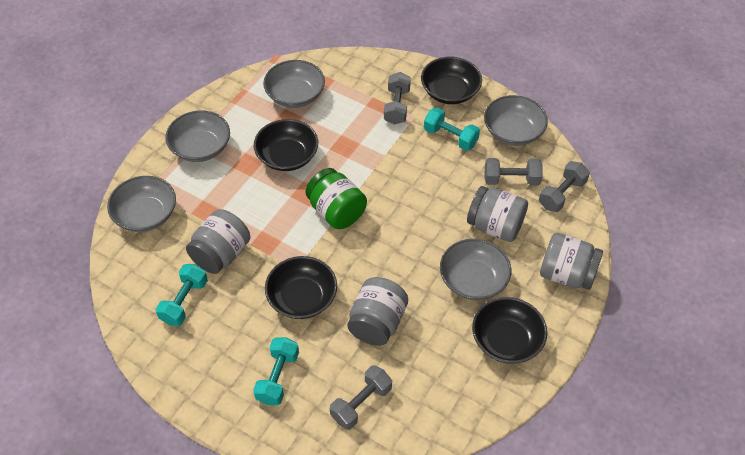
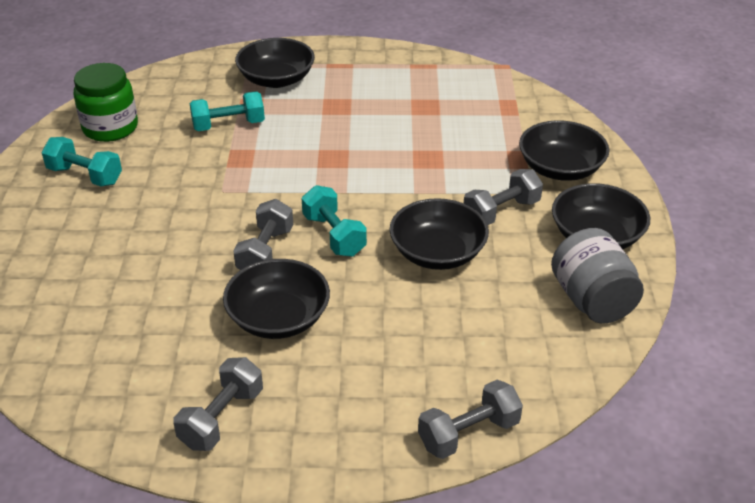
black bowl: 4 -> 5
grey bowl: 5 -> 0
grey jar: 4 -> 1

